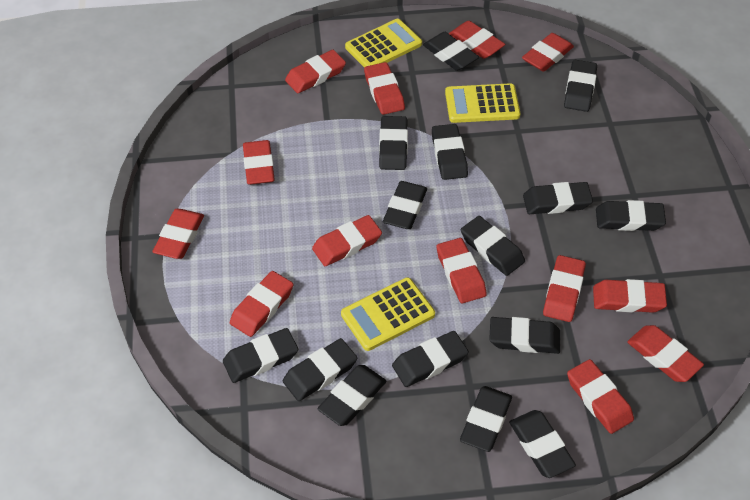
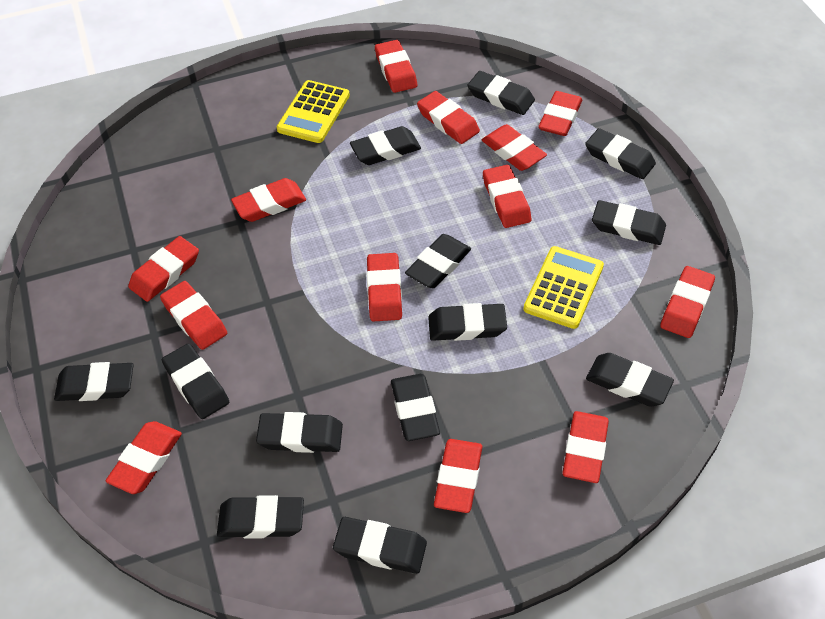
black eraser: 15 -> 13
yellow calculator: 3 -> 2

